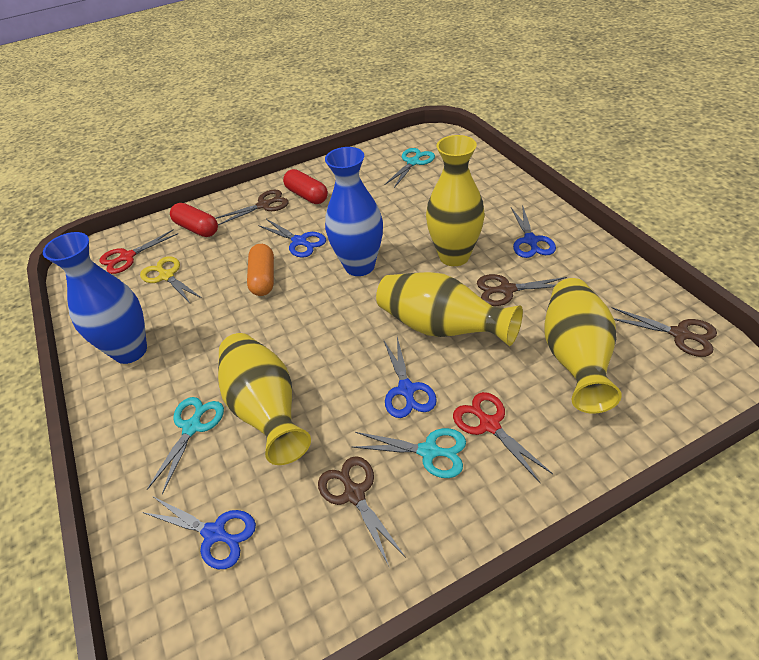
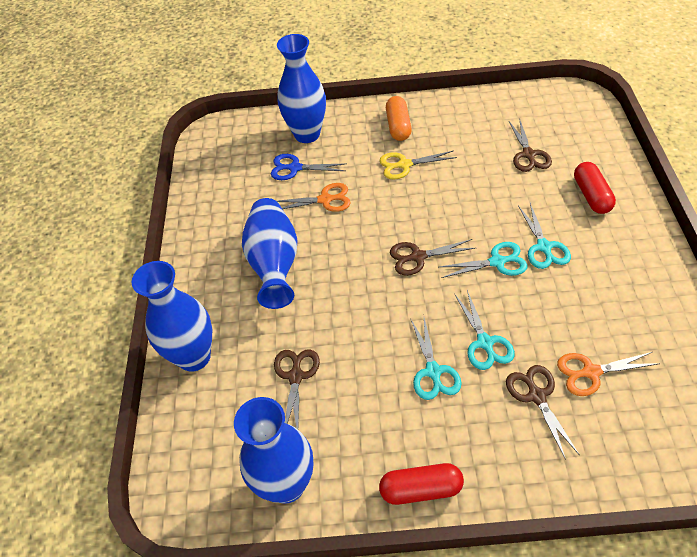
blue scissors: 4 -> 1
blue vase: 2 -> 4
orange scissors: 0 -> 2
red scissors: 2 -> 0
turquoise scissors: 3 -> 4
yellow vase: 4 -> 0

